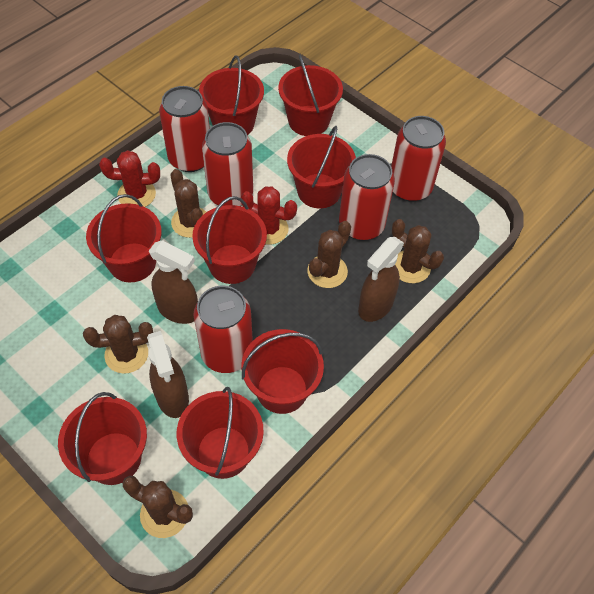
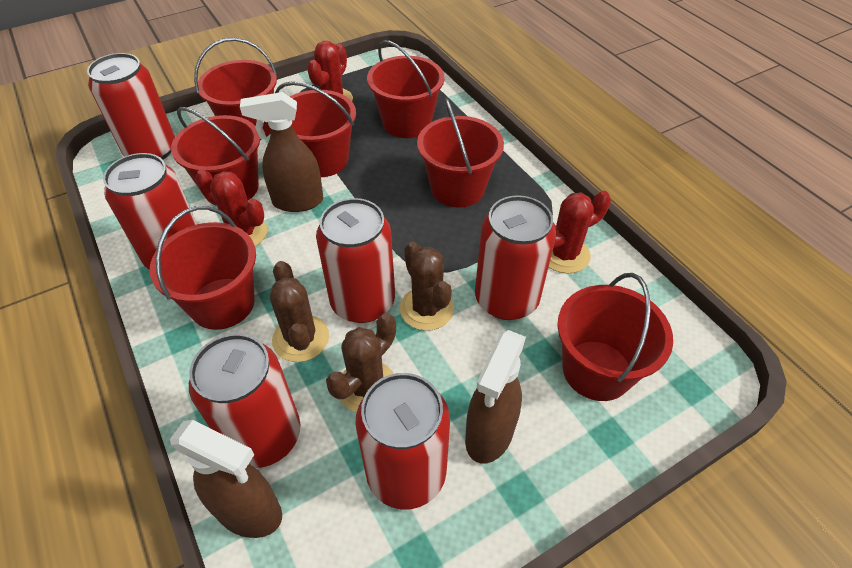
brown cactus: 5 -> 3
red bucket: 8 -> 7
red cactus: 2 -> 3
red can: 5 -> 6

